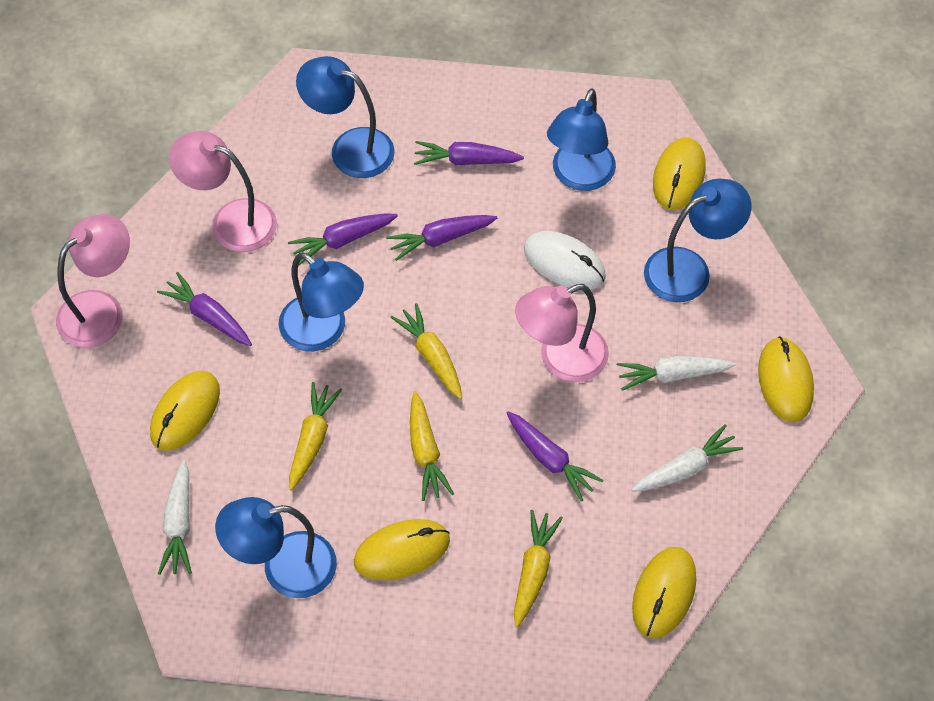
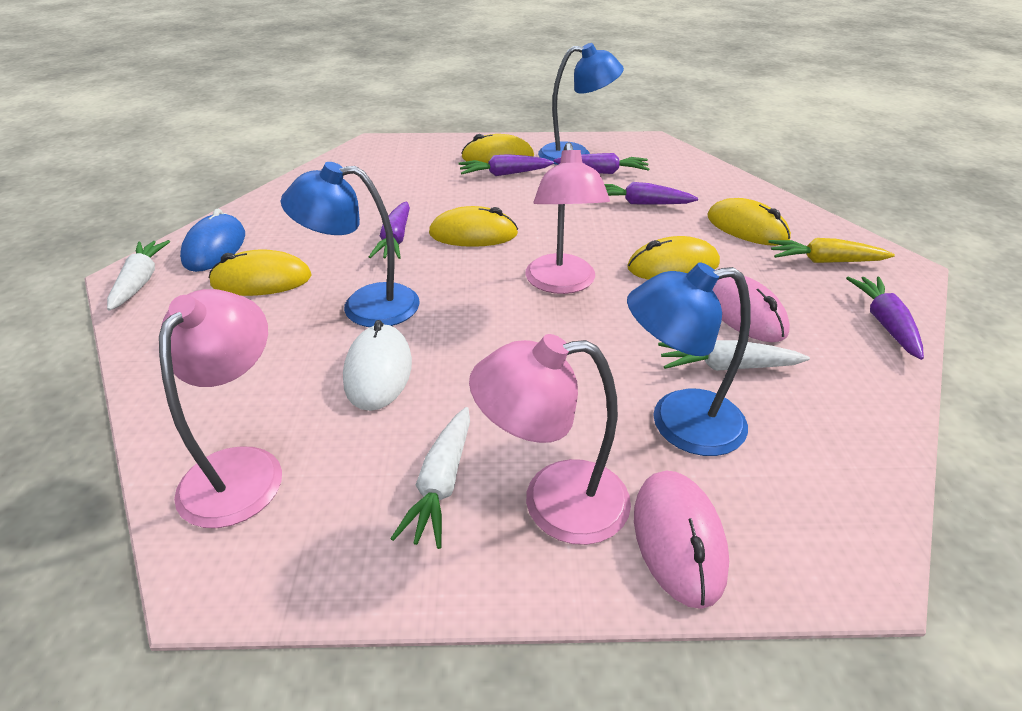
blue lamp: 5 -> 3
blue mouse: 0 -> 1
pink mouse: 0 -> 2
yellow carrot: 4 -> 1

